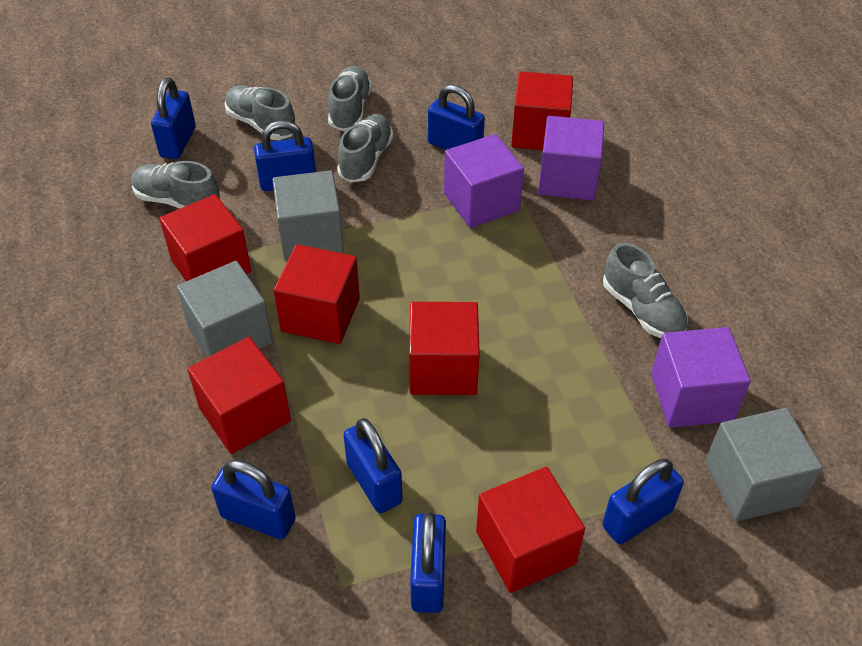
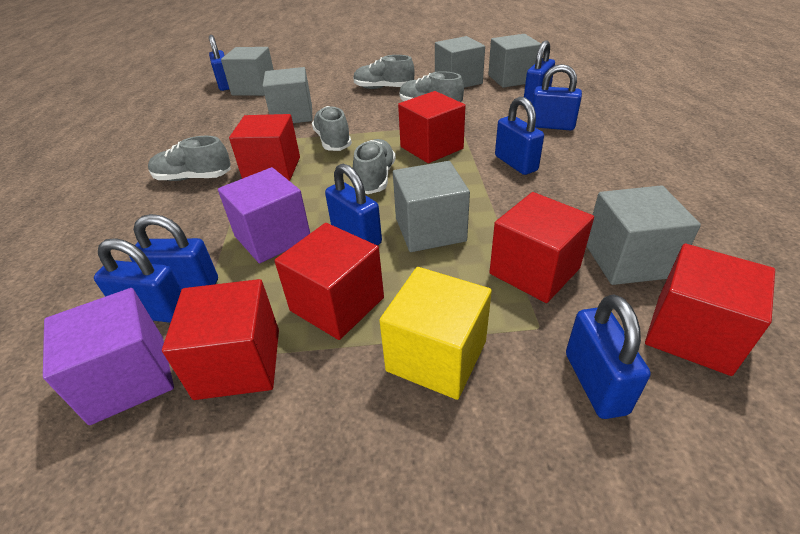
blue padlock: 7 -> 8
grey cube: 3 -> 6
purple cube: 3 -> 2
yellow cube: 0 -> 1

